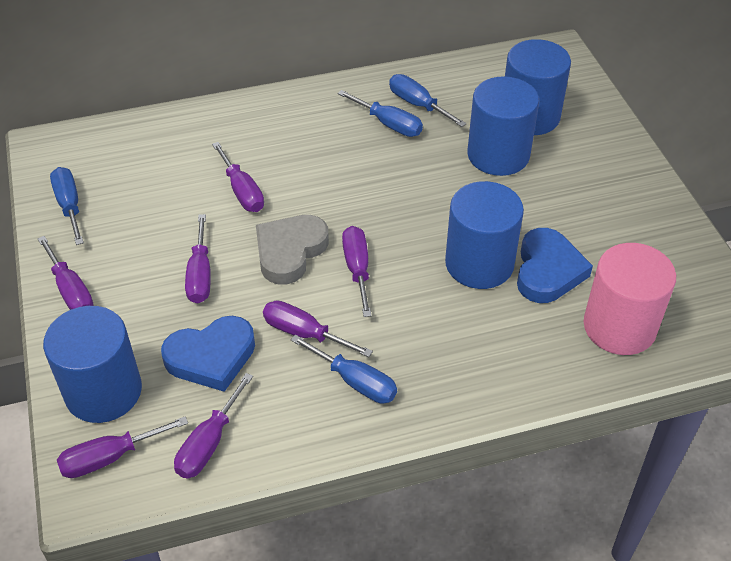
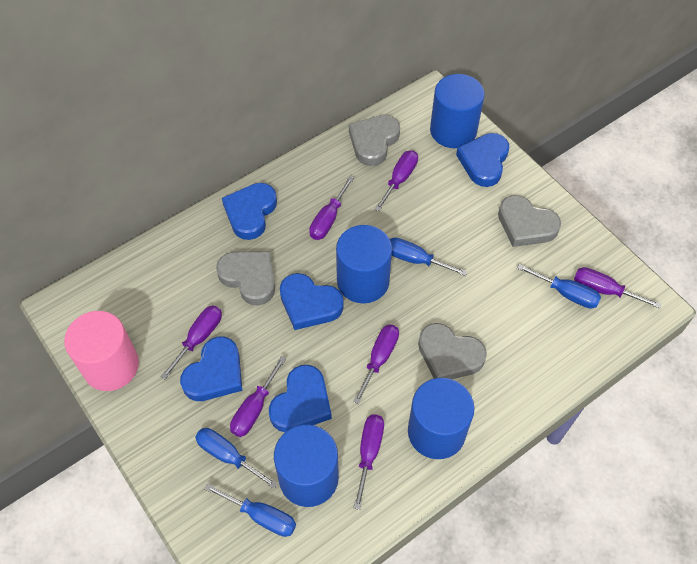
blue heart: 2 -> 5
grey heart: 1 -> 4

